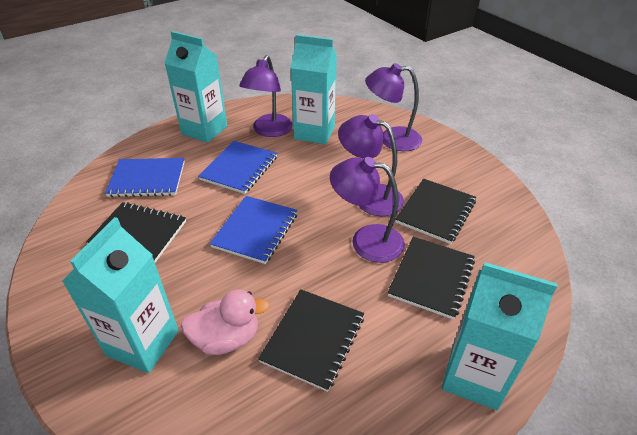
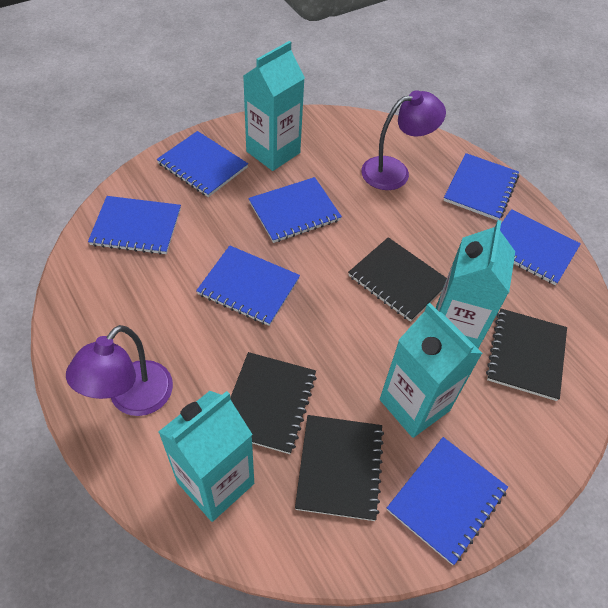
blue notebook: 3 -> 7
pink duck: 1 -> 0
purple lamp: 4 -> 2

